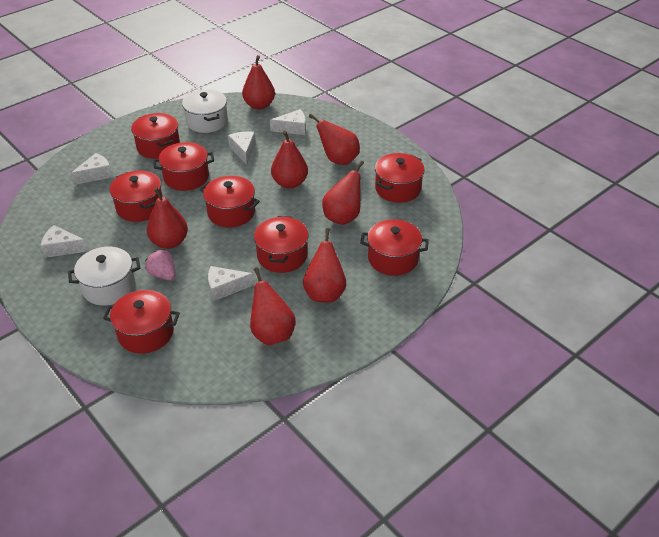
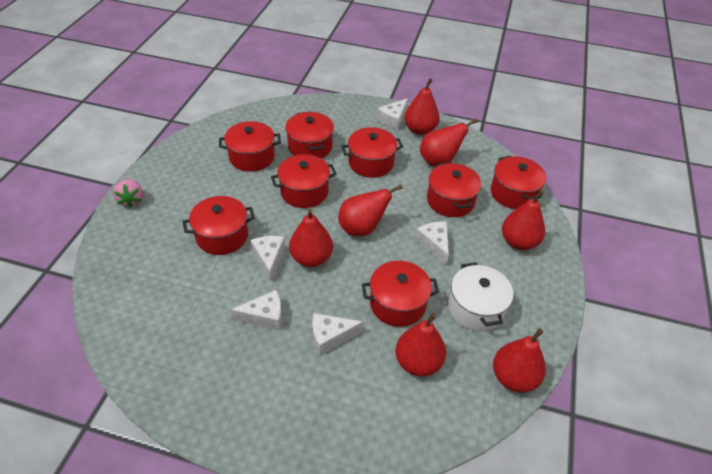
white pot: 2 -> 1

